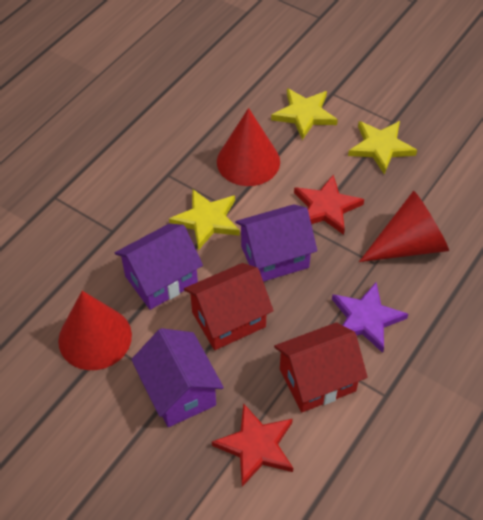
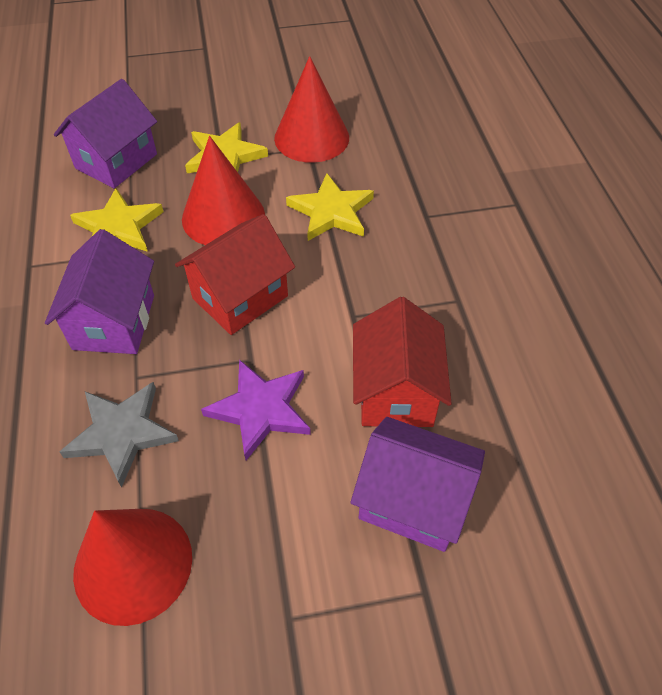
grey star: 0 -> 1
red star: 2 -> 0

